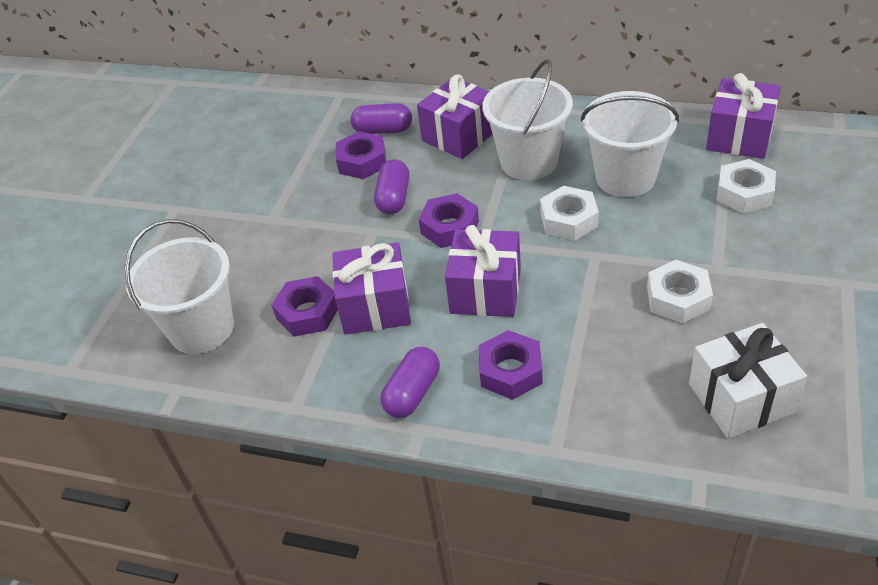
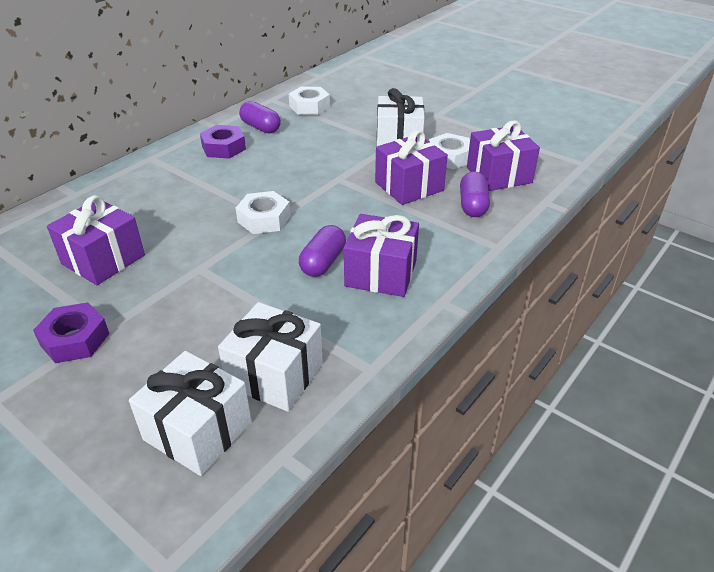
purple nut: 4 -> 2
white bucket: 3 -> 0
white gift: 1 -> 3

